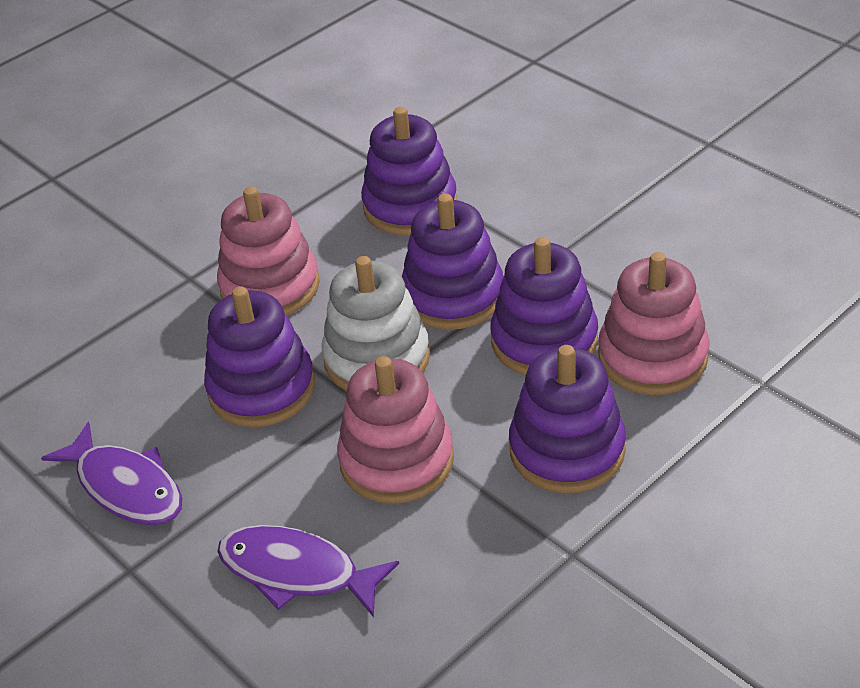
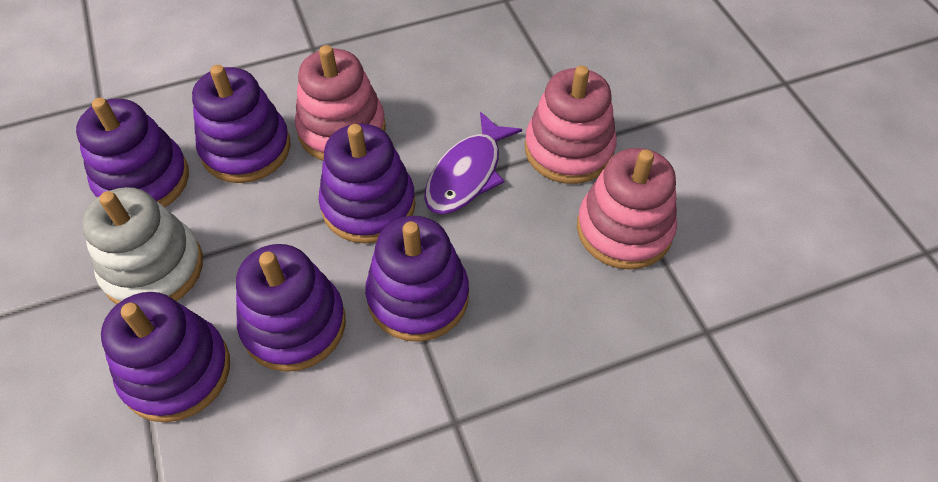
purple fish: 2 -> 1
purple stacking toy: 5 -> 6

